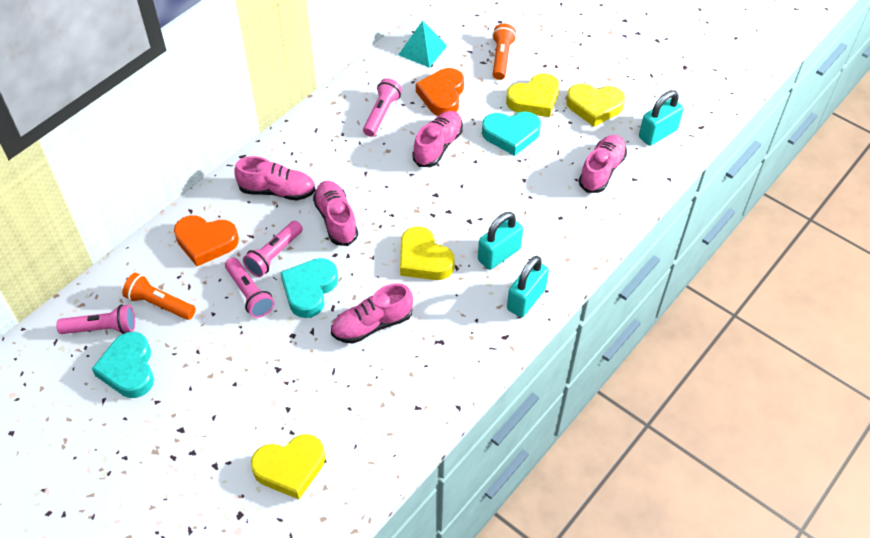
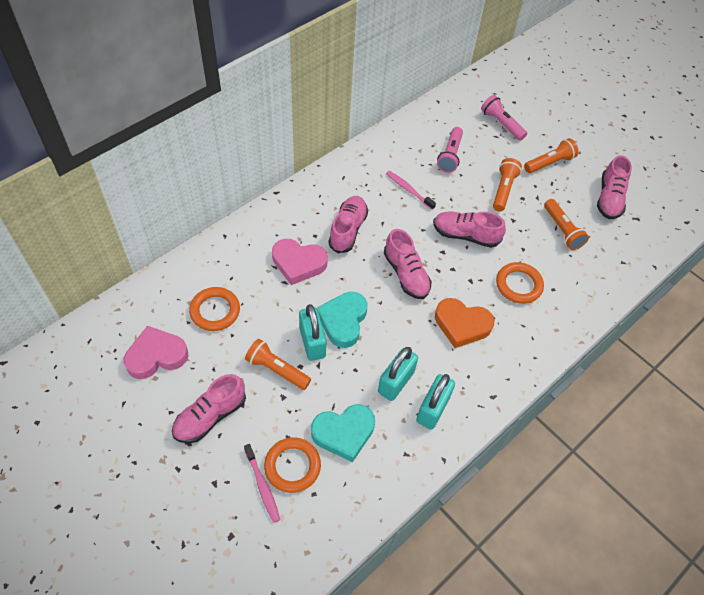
orange flashlight: 2 -> 4
orange heart: 2 -> 1
orange ring: 0 -> 3
pink flashlight: 4 -> 2
pink heart: 0 -> 2
pink toothbrush: 0 -> 2
turquoise heart: 3 -> 2
turquoise pyramid: 1 -> 0
yellow heart: 4 -> 0

